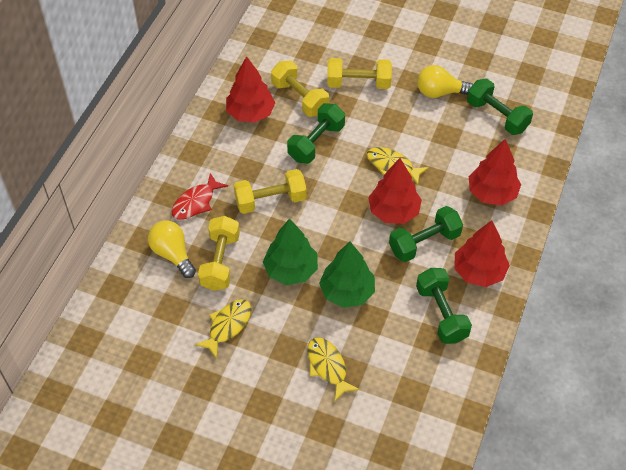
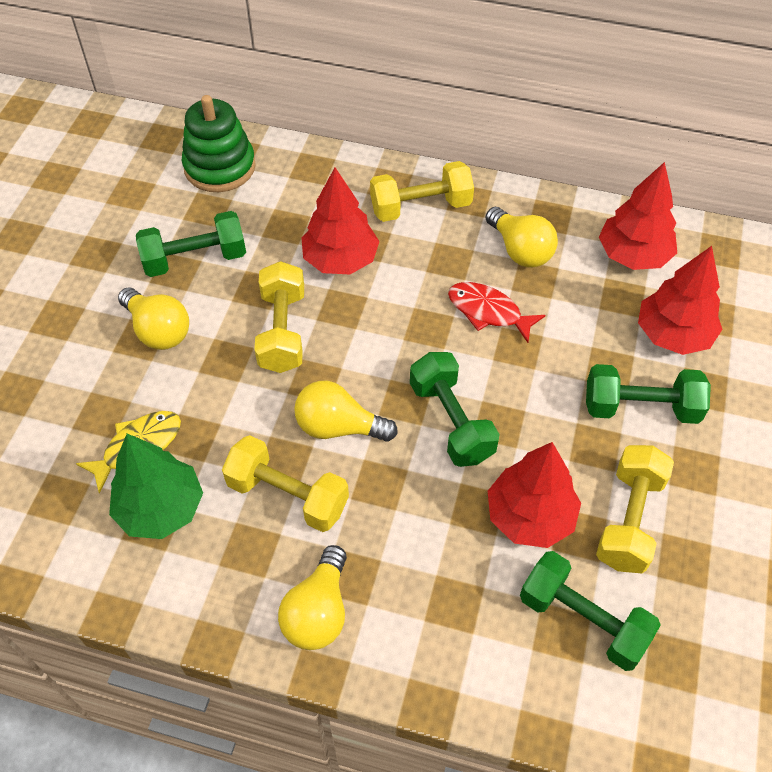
green stacking toy: 0 -> 1
green tree: 2 -> 1
yellow fish: 3 -> 1
yellow light bulb: 2 -> 4

